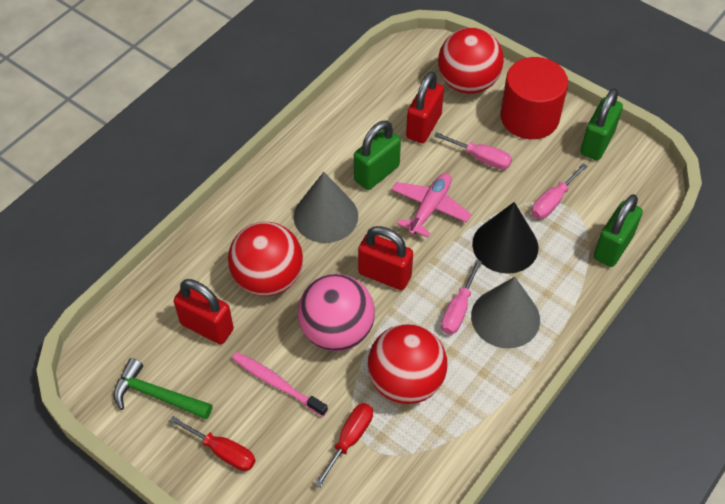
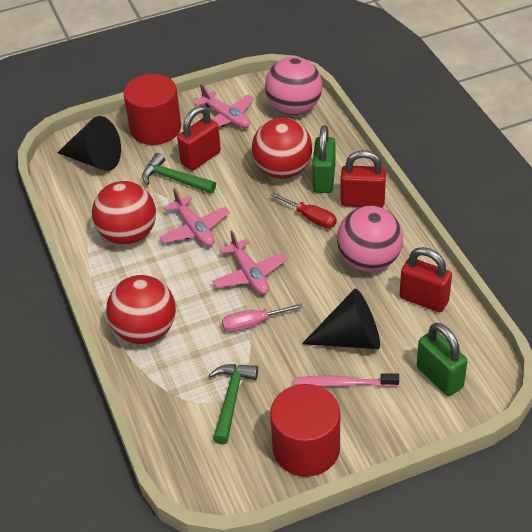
black cone: 1 -> 2
green hammer: 1 -> 2
green padlock: 3 -> 2
grey cone: 2 -> 0
pink ball: 1 -> 2
pink plane: 1 -> 3
pink screwdriver: 3 -> 1
red cylinder: 1 -> 2
red screwdriver: 2 -> 1

